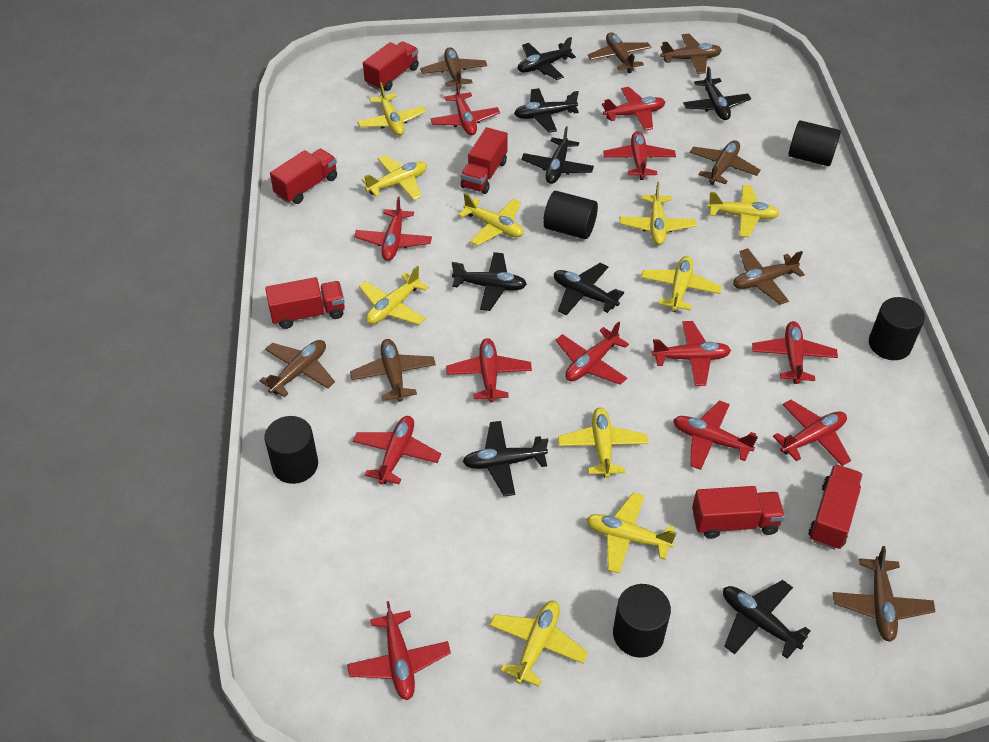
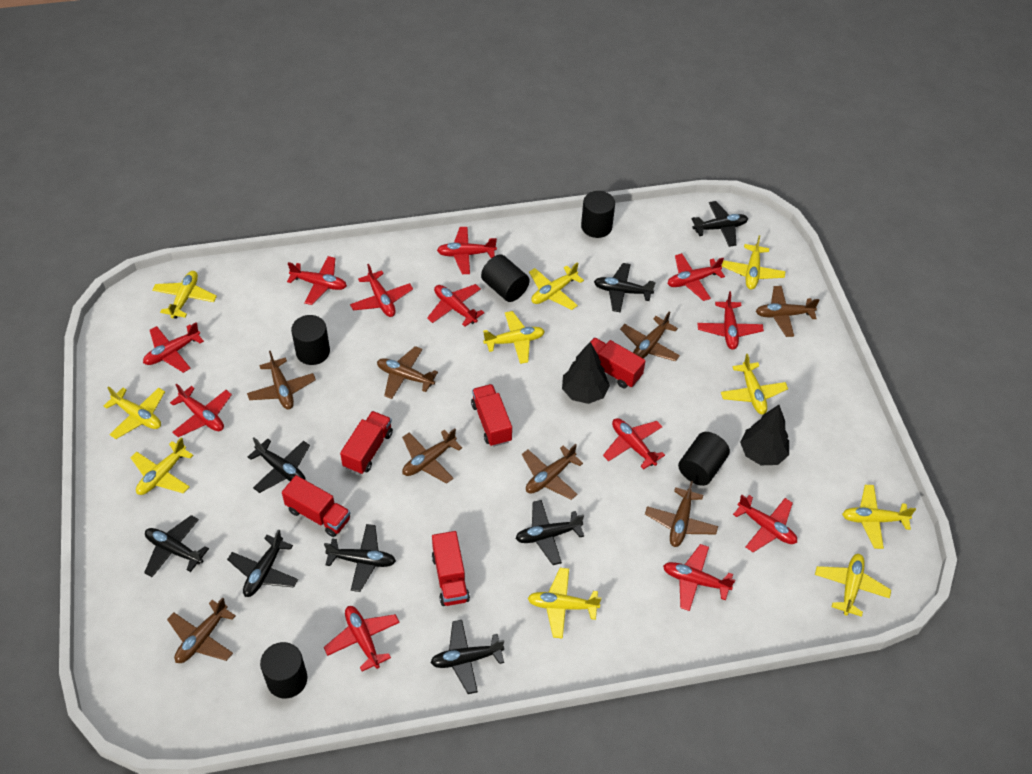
black tree: 0 -> 2
red truck: 6 -> 5

